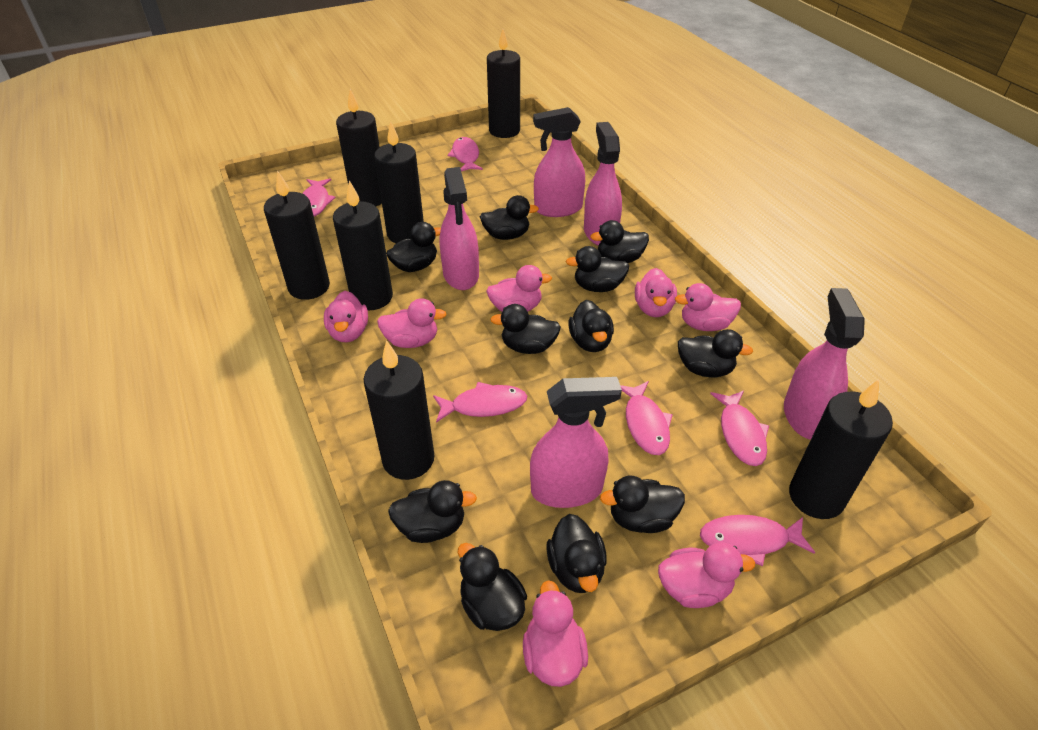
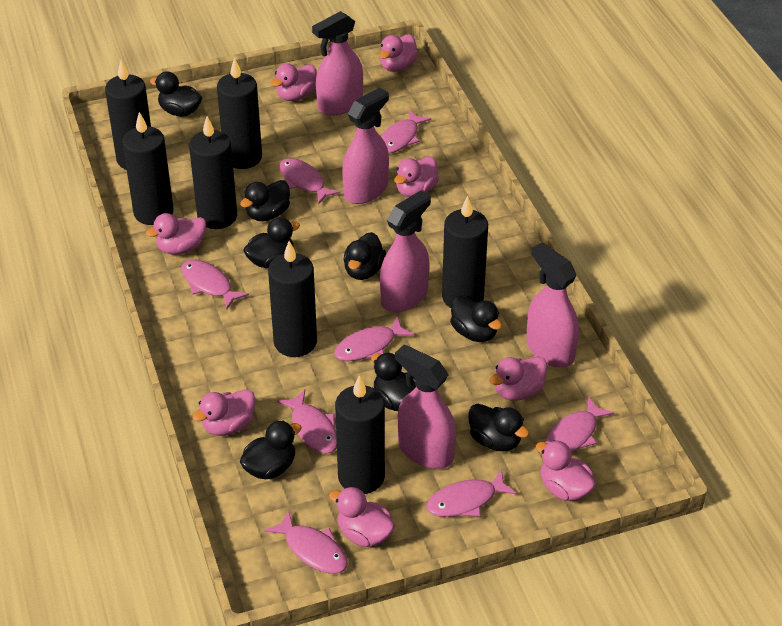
black duck: 11 -> 8
pink duck: 7 -> 8
pink fish: 6 -> 8

